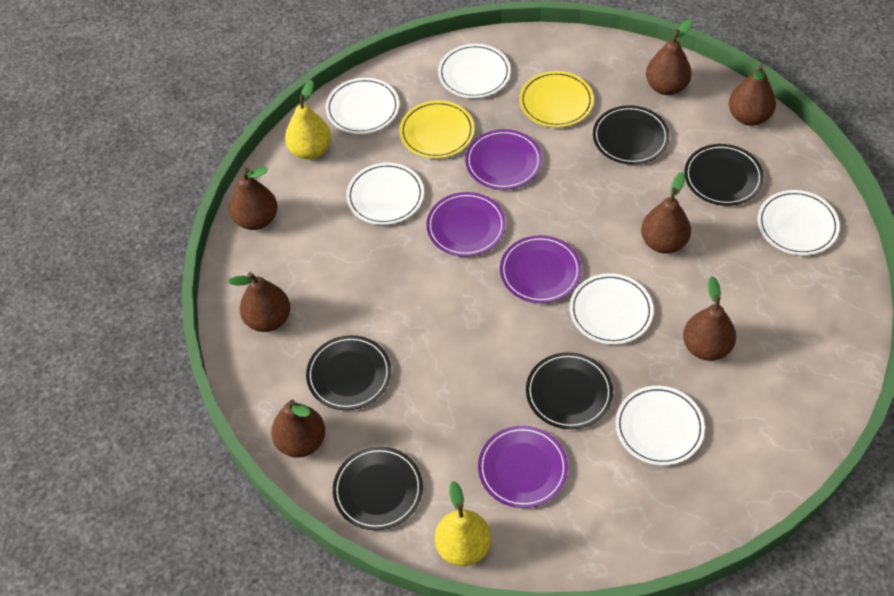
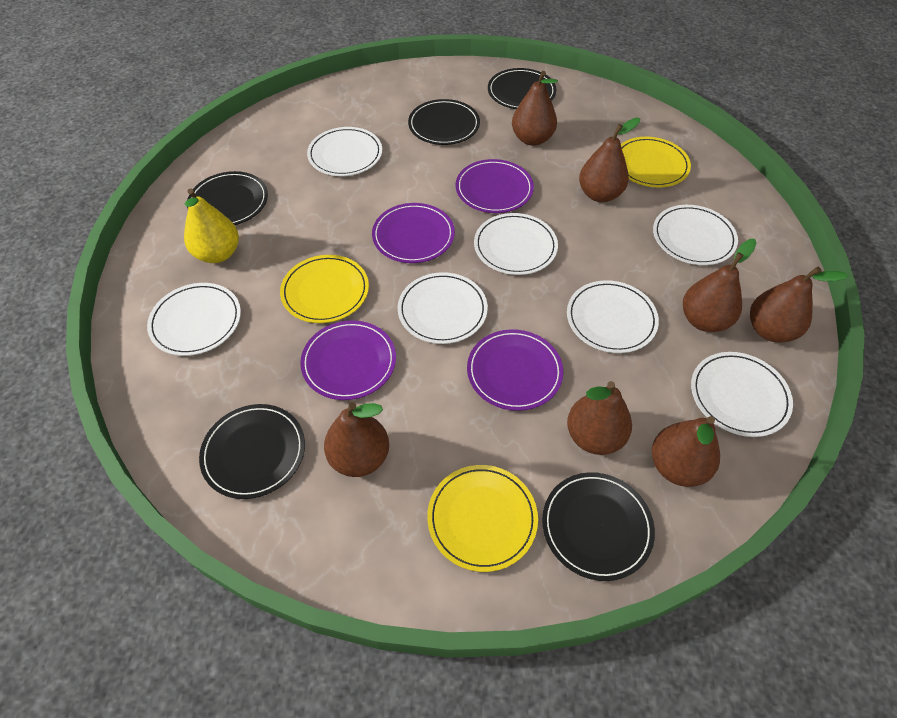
white plate: 6 -> 7
yellow pear: 2 -> 1
yellow plate: 2 -> 3

